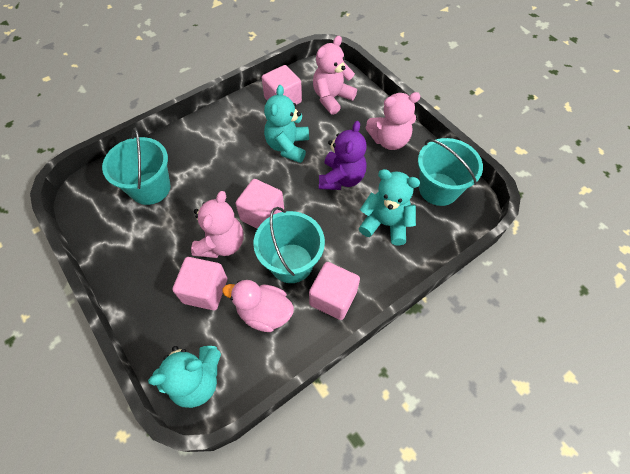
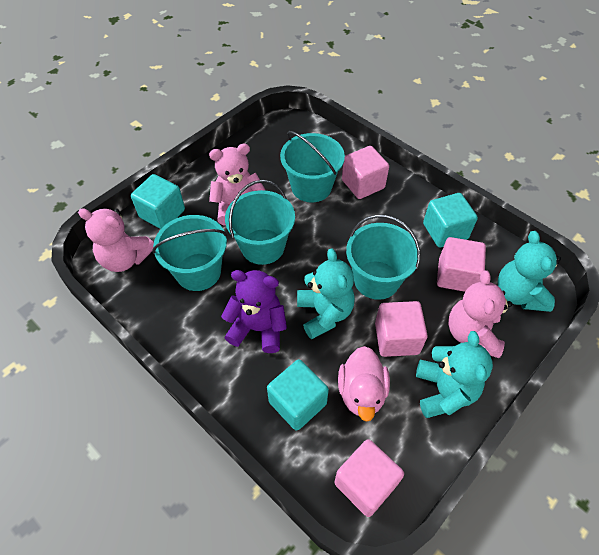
turquoise bucket: 3 -> 4
turquoise cube: 0 -> 3

